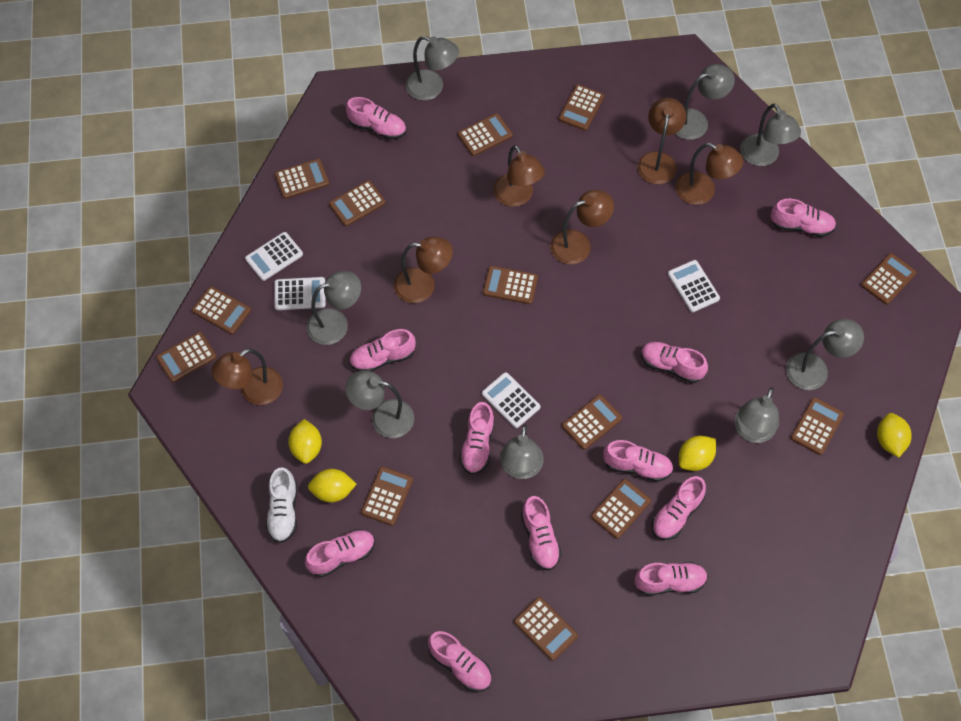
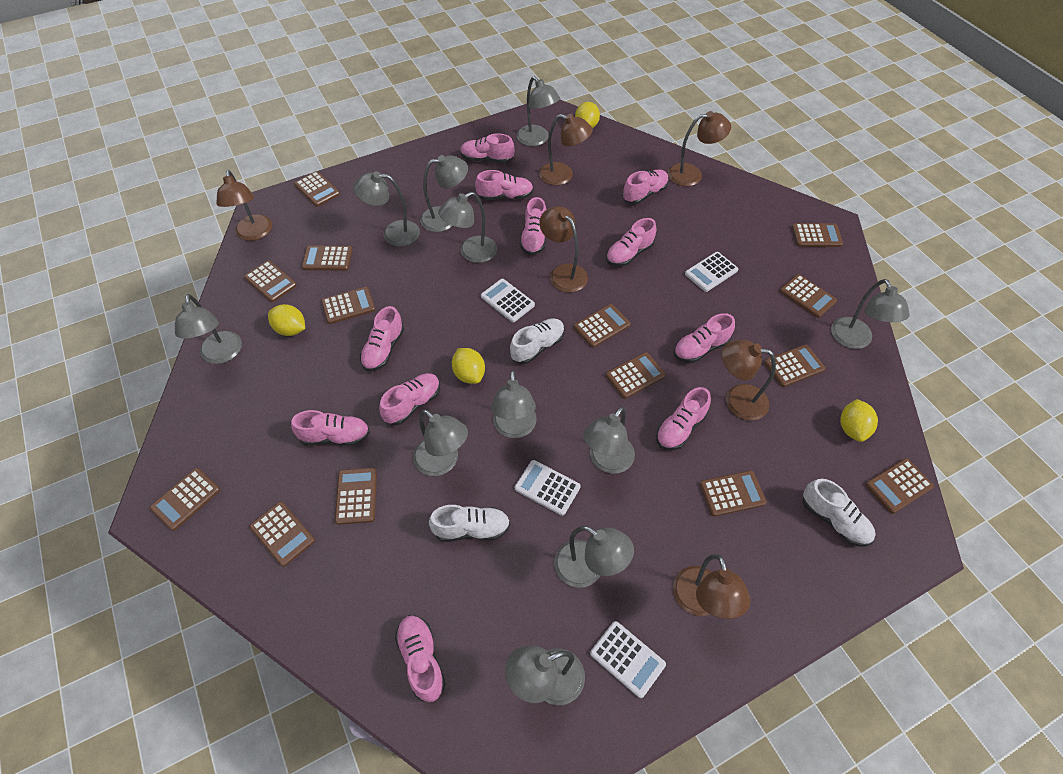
brown calculator: 13 -> 14
grey lamp: 8 -> 11
white shoe: 1 -> 3

